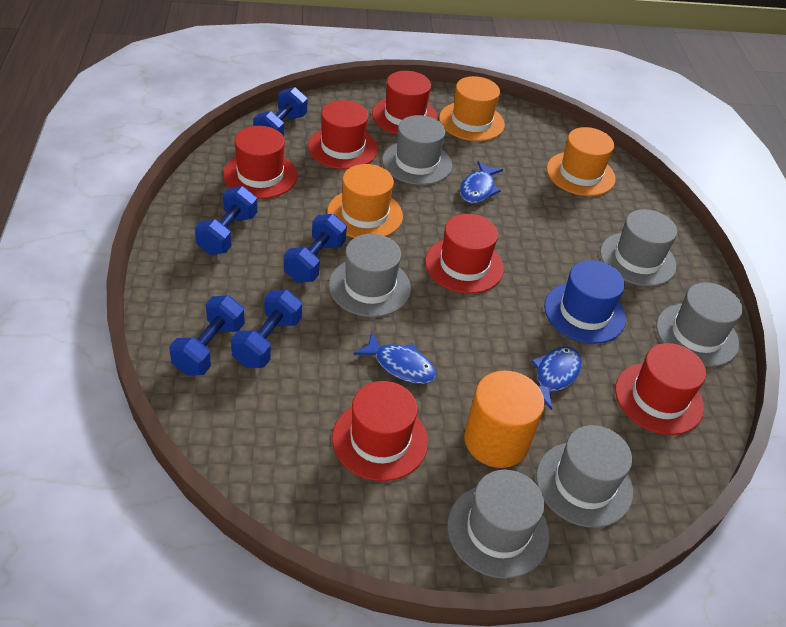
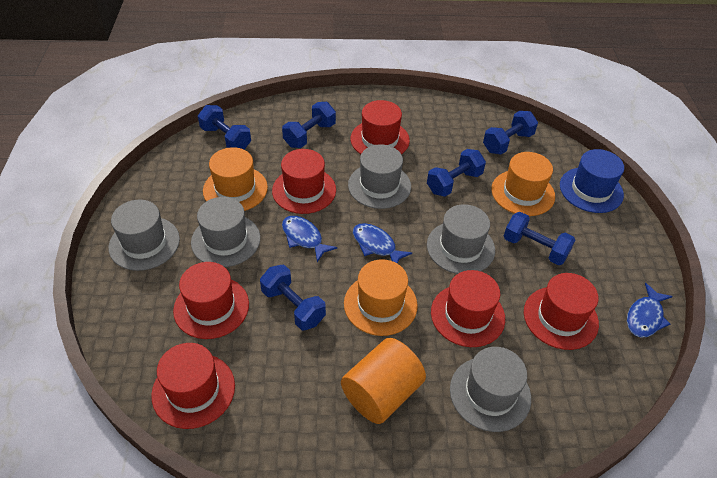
blue dumbbell: 5 -> 6
grey hat: 6 -> 5

